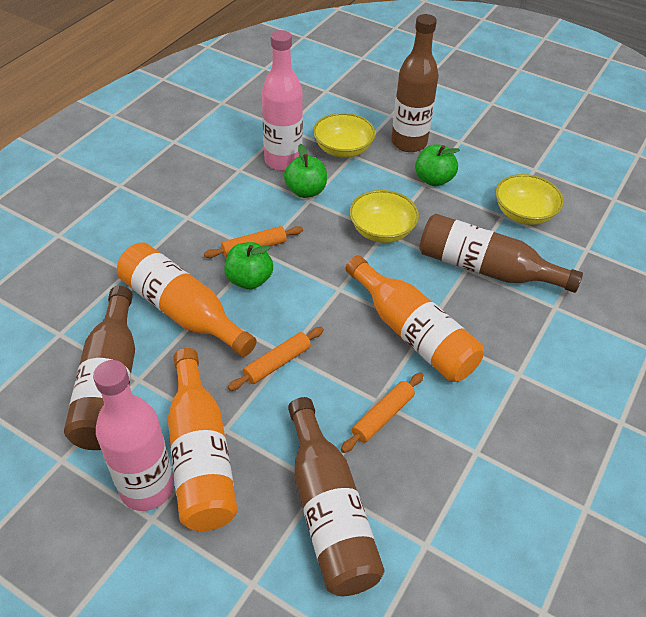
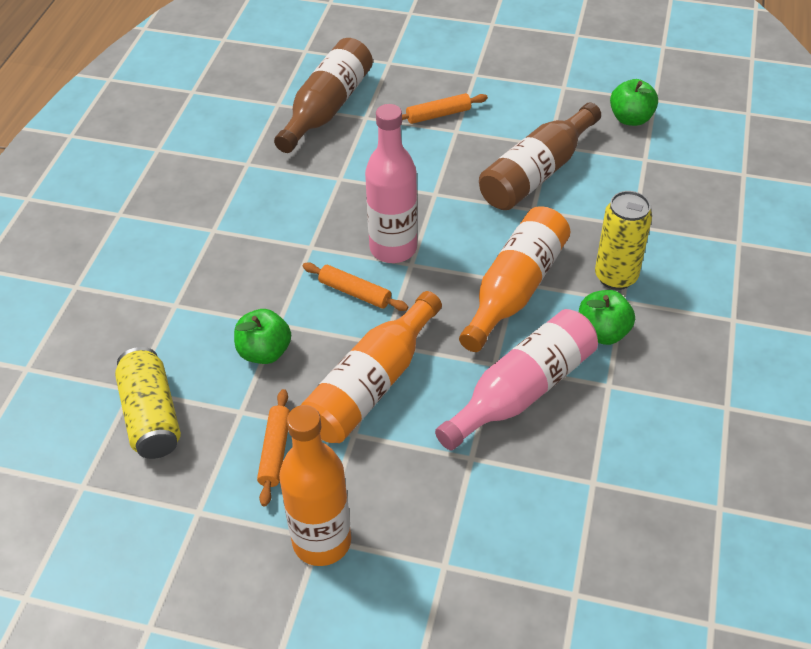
brown bottle: 4 -> 2
yellow bowl: 3 -> 0
yellow can: 0 -> 2

